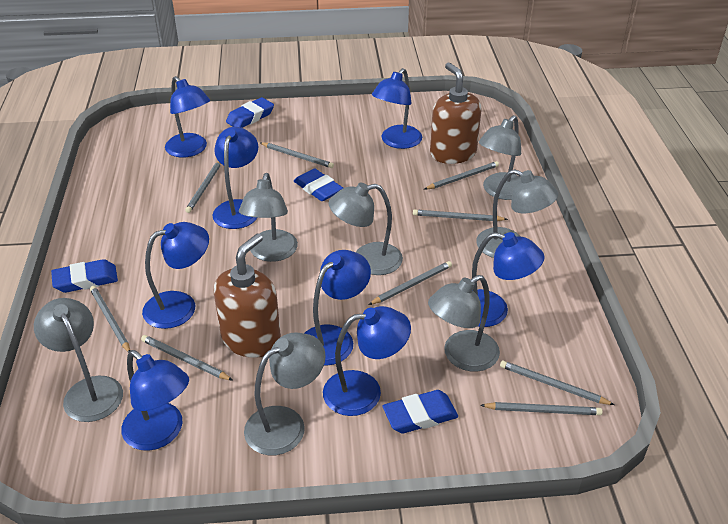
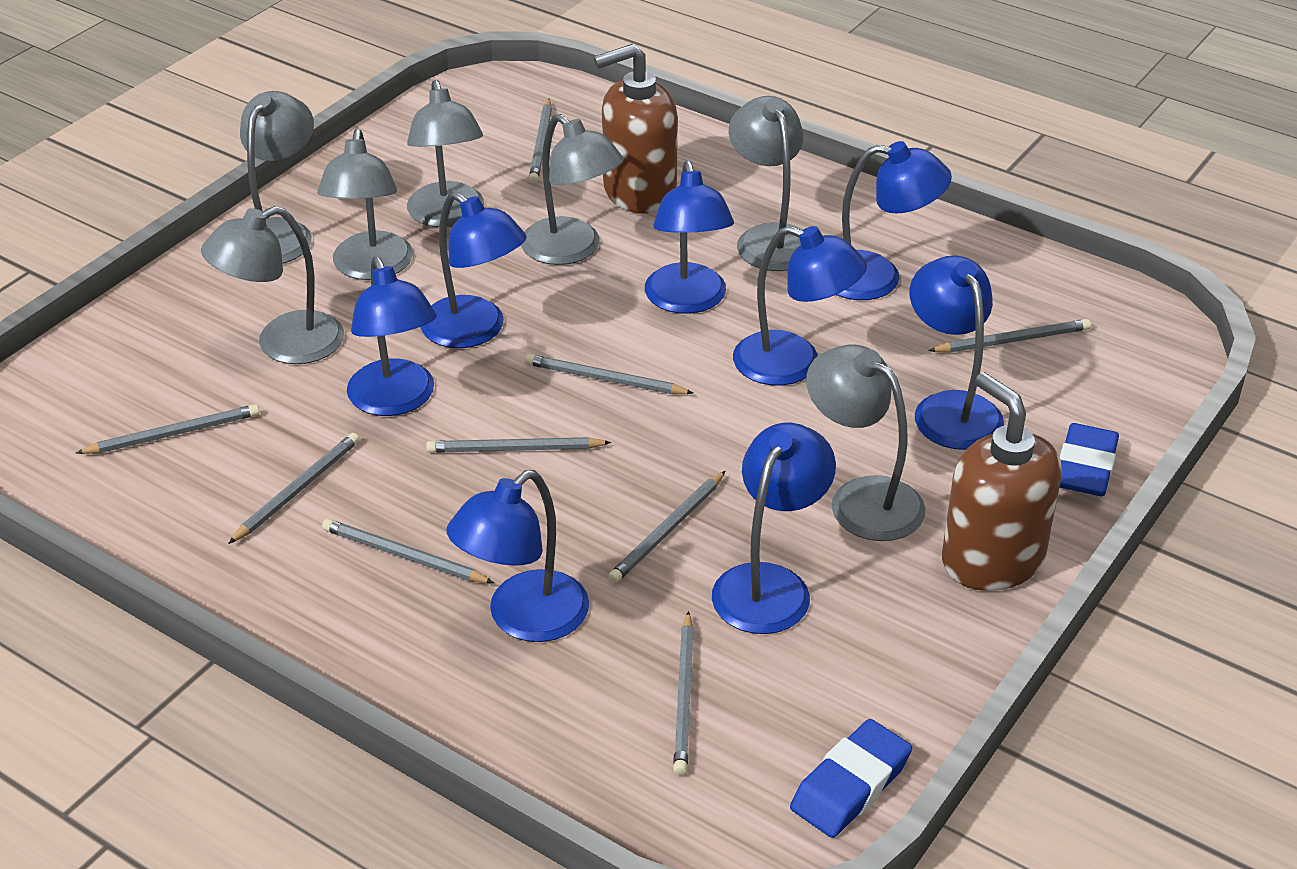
blue eraser: 4 -> 2

